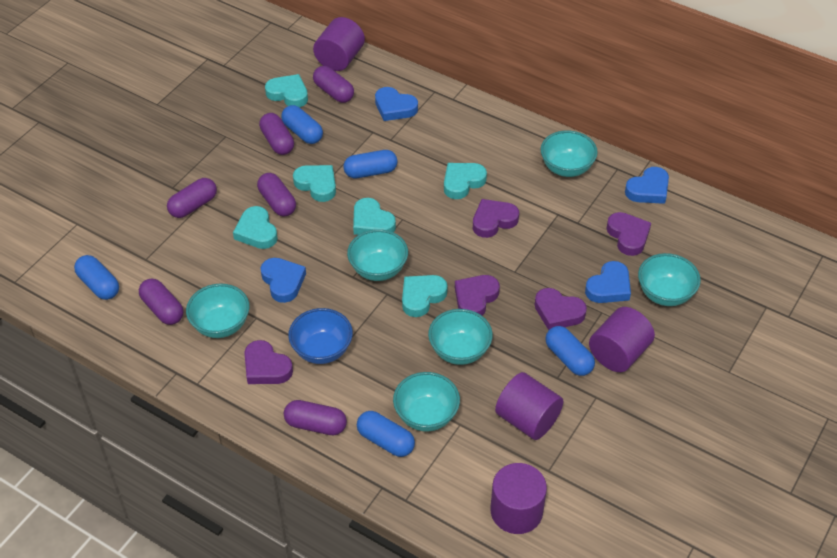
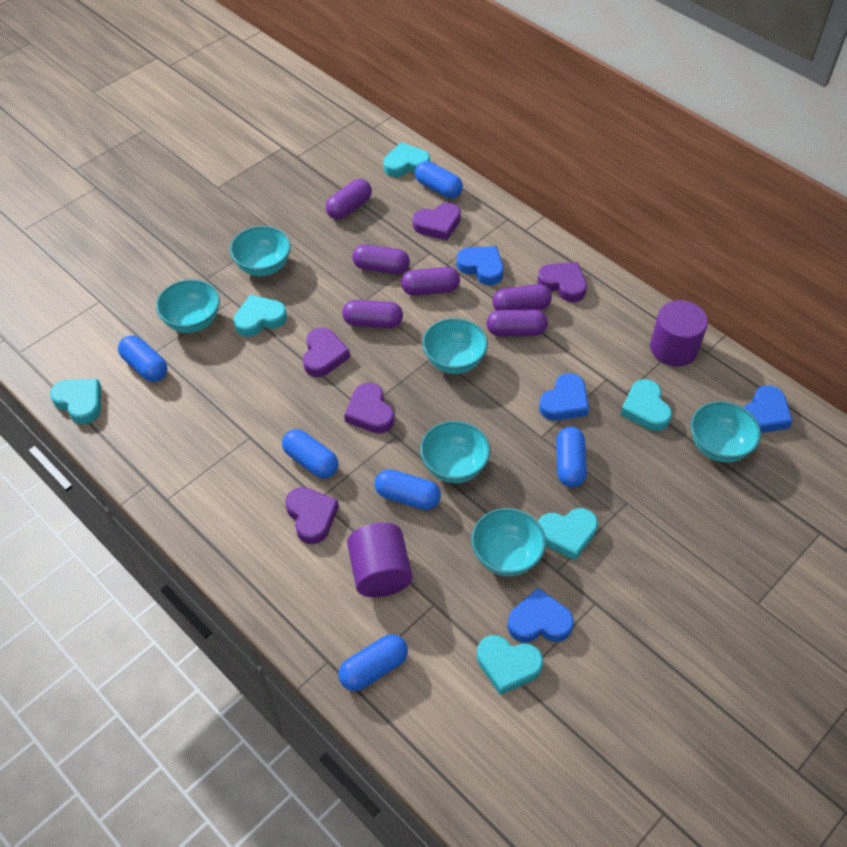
blue bowl: 1 -> 0
blue capsule: 5 -> 6
purple cylinder: 4 -> 2

